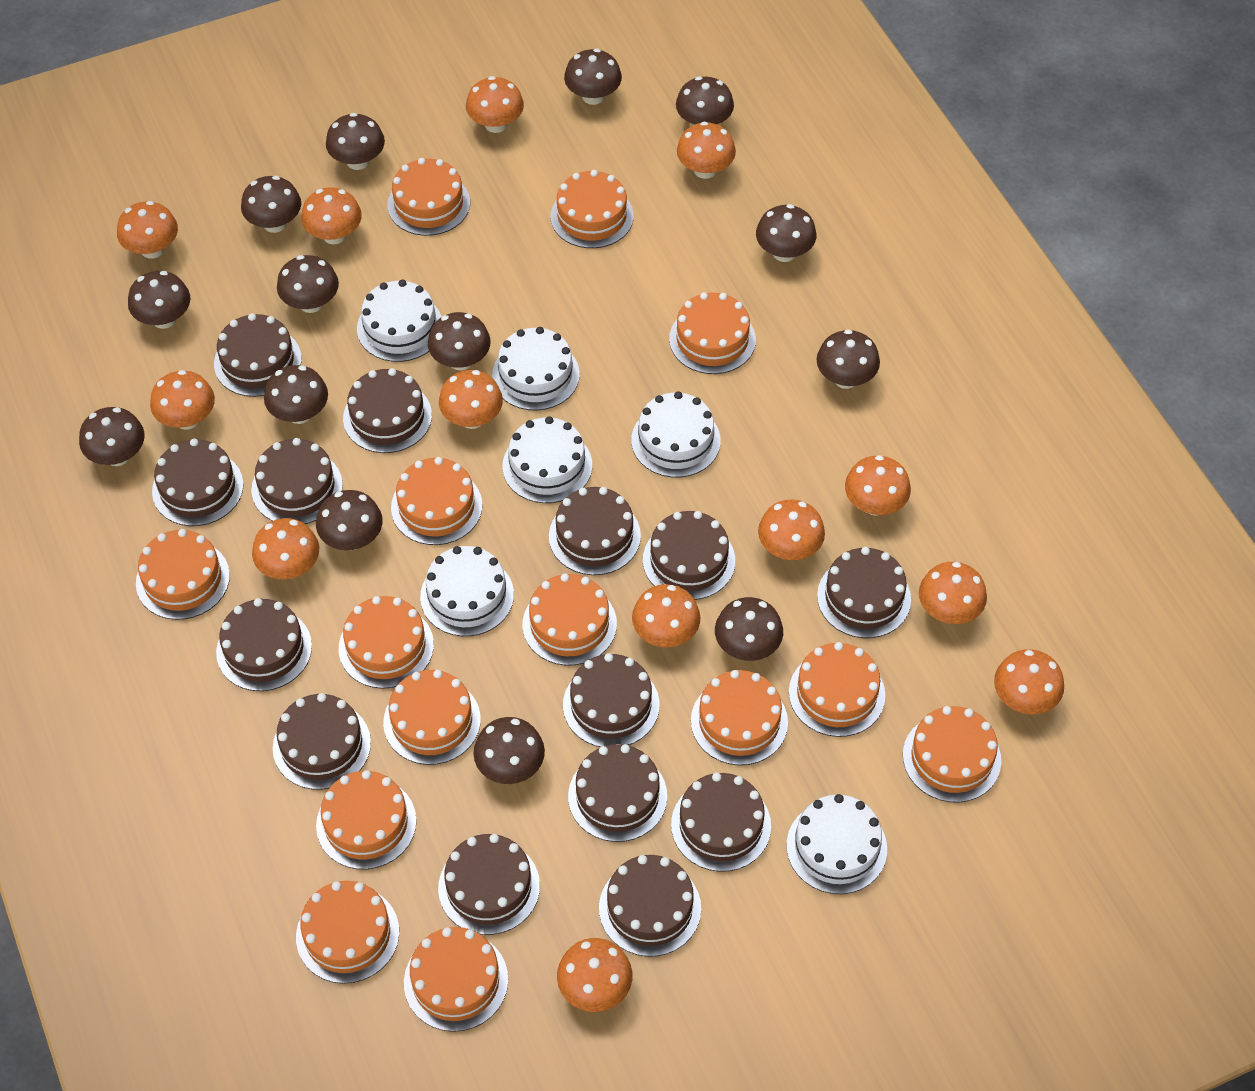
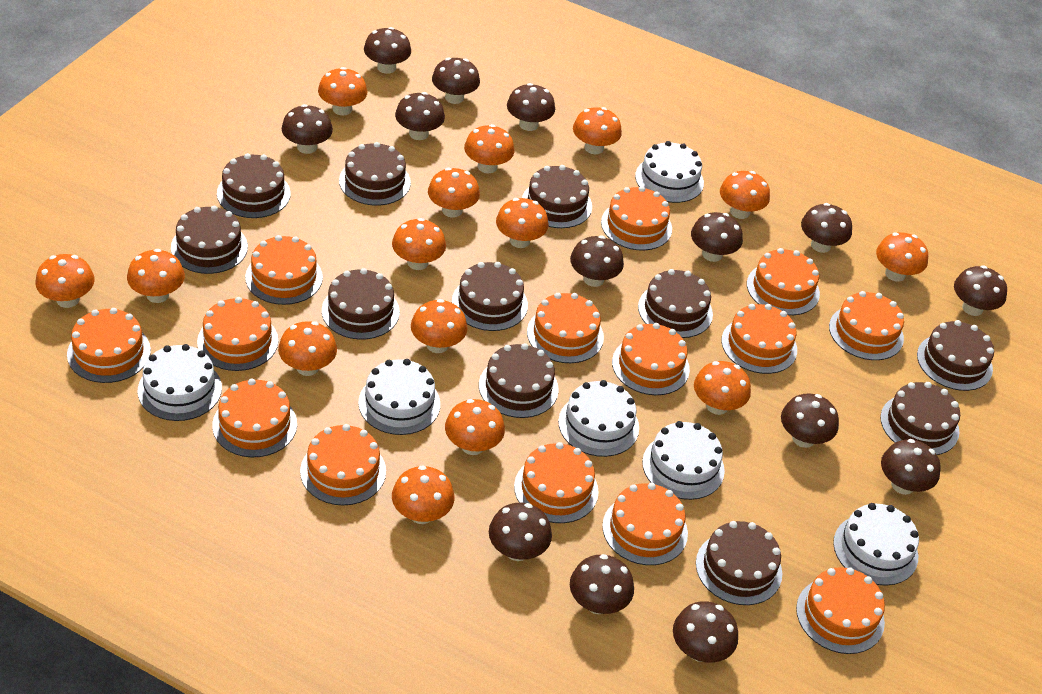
brown cake: 14 -> 11
orange mushroom: 13 -> 15

